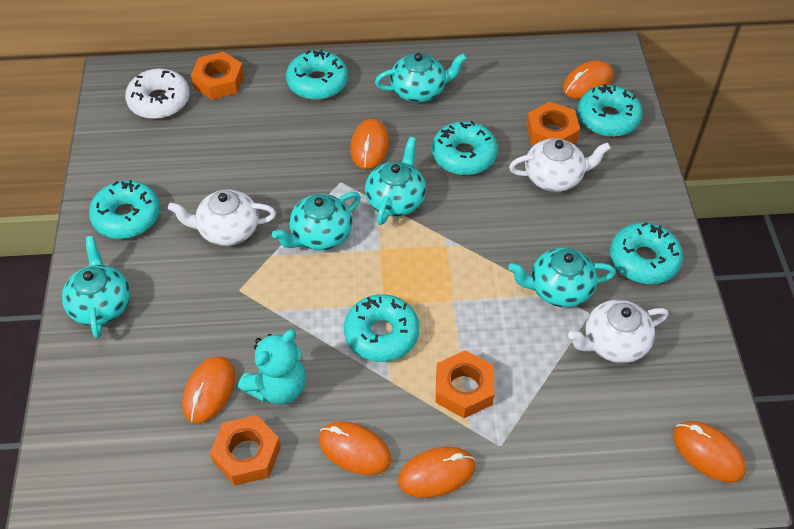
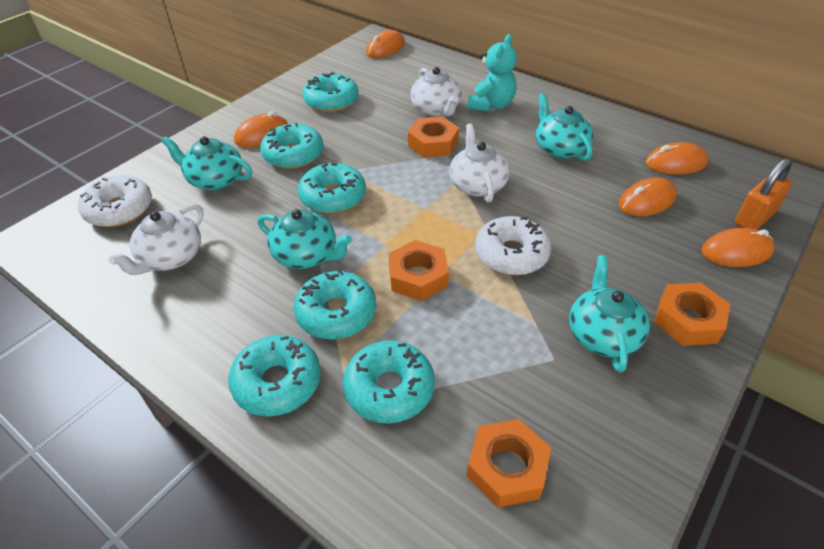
orange mouse: 6 -> 5
orange padlock: 0 -> 1
turquoise teapot: 5 -> 4
white donut: 1 -> 2

